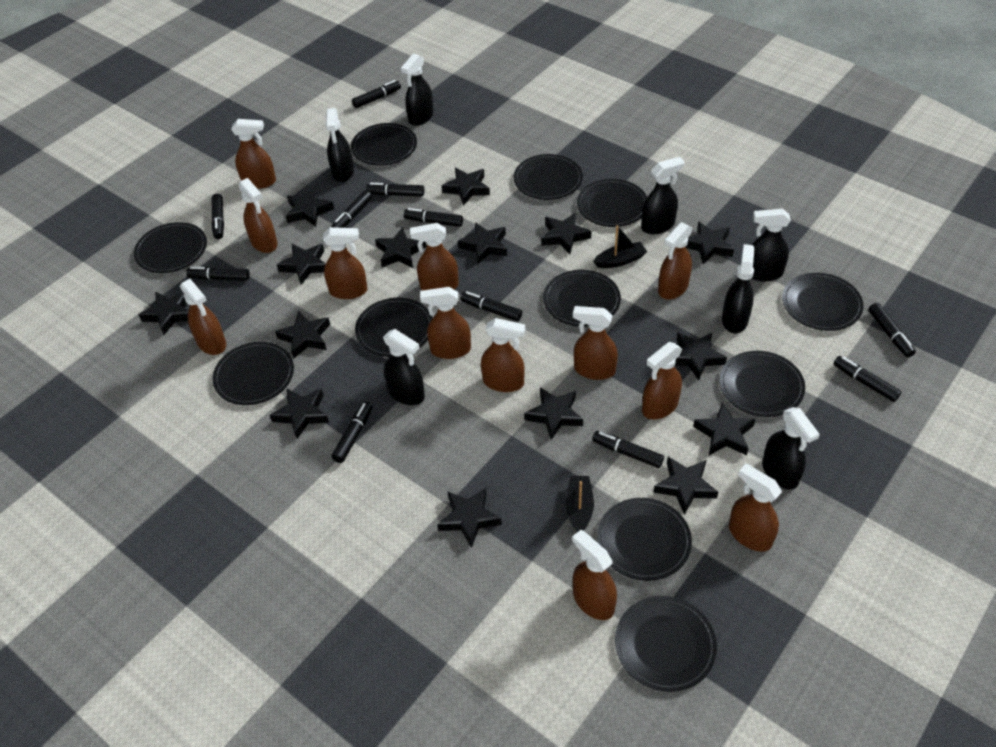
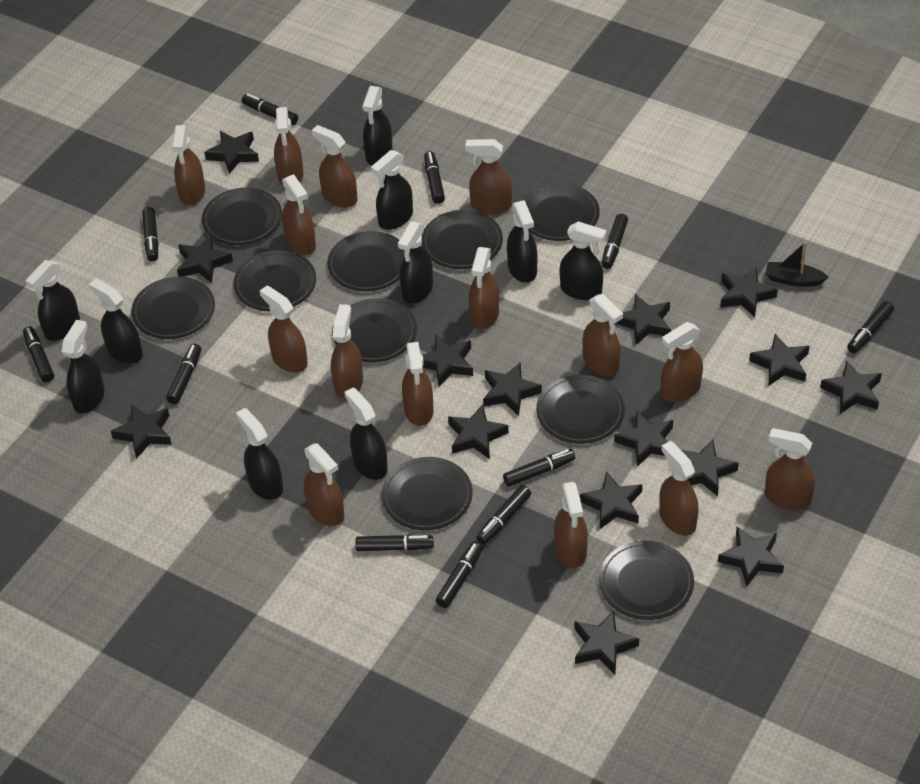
black boat: 2 -> 1
black plate: 11 -> 10
black spray bottle: 7 -> 10
brown spray bottle: 12 -> 15

